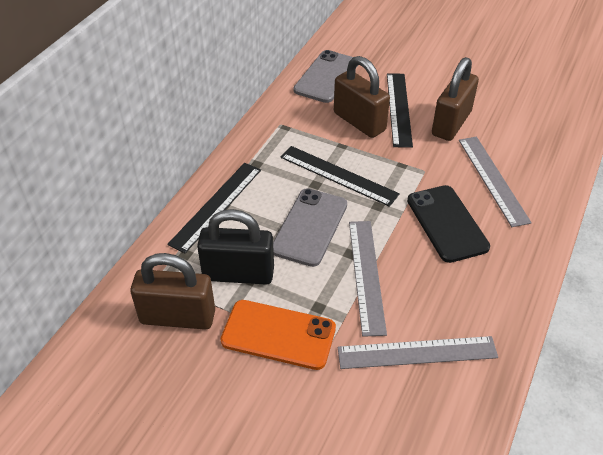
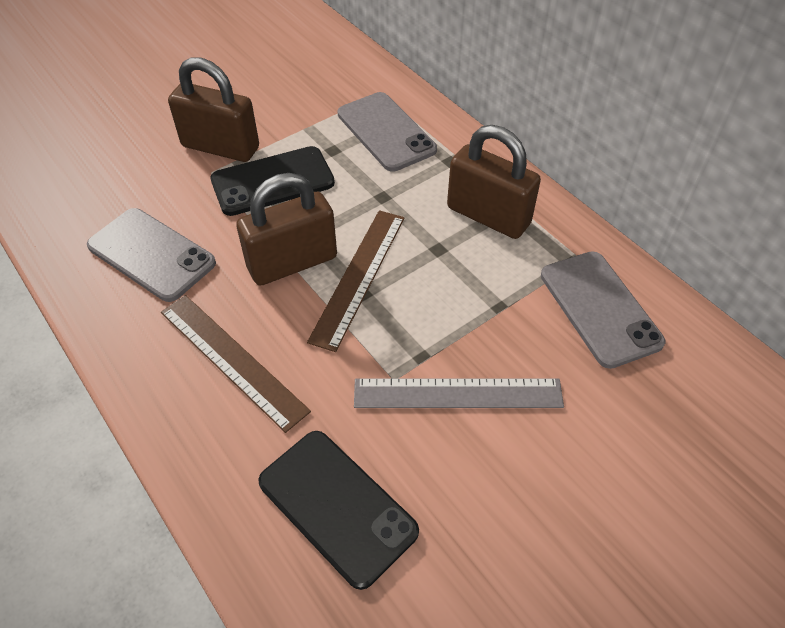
black padlock: 1 -> 0
black phone: 1 -> 2
black ruler: 3 -> 0
brown ruler: 0 -> 2
grey phone: 2 -> 3
grey ruler: 3 -> 1
orange phone: 1 -> 0

